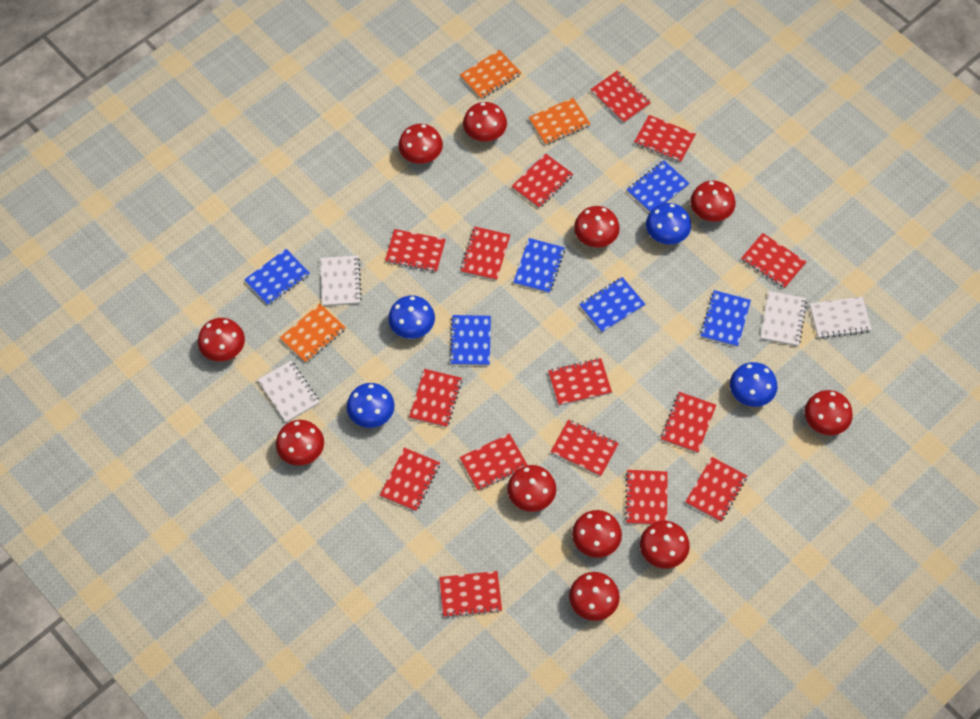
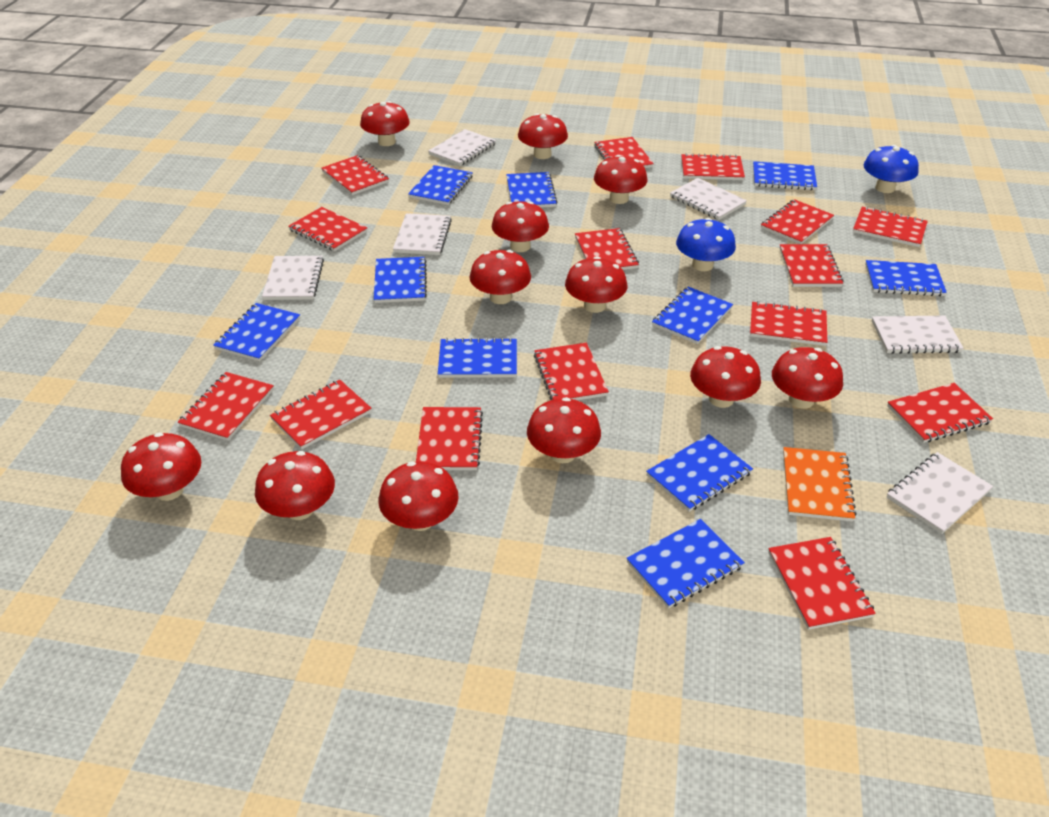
blue mushroom: 4 -> 2
blue notebook: 6 -> 10
orange notebook: 3 -> 1
red mushroom: 11 -> 12
white notebook: 4 -> 6

